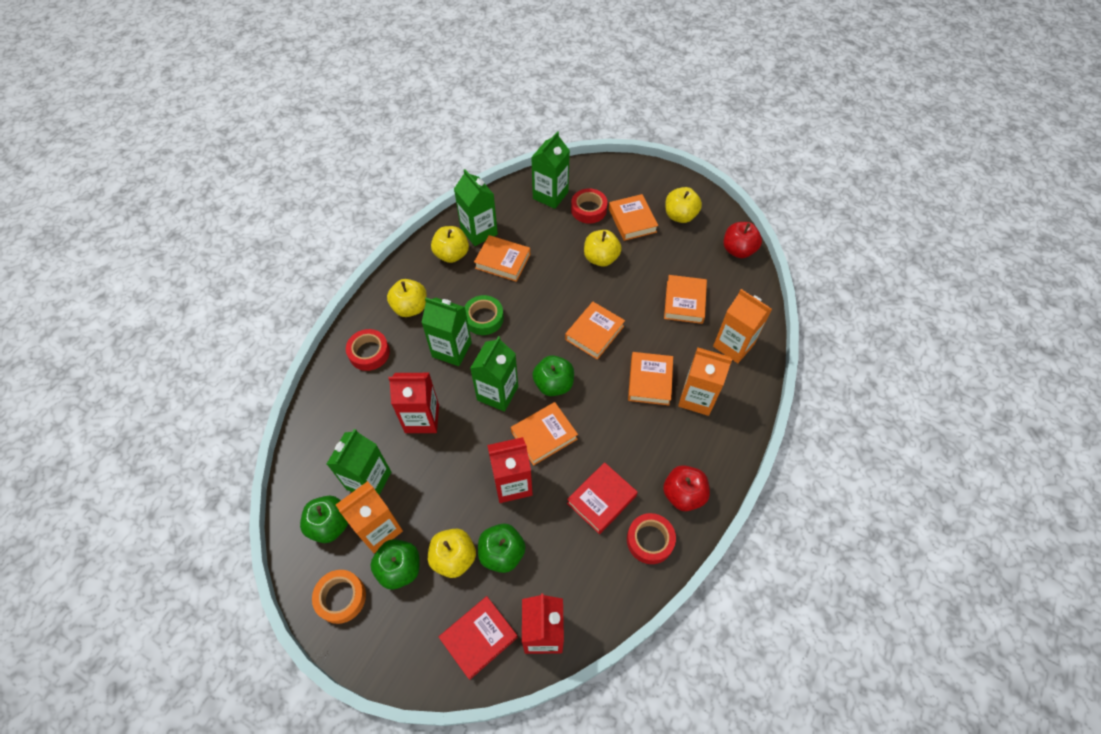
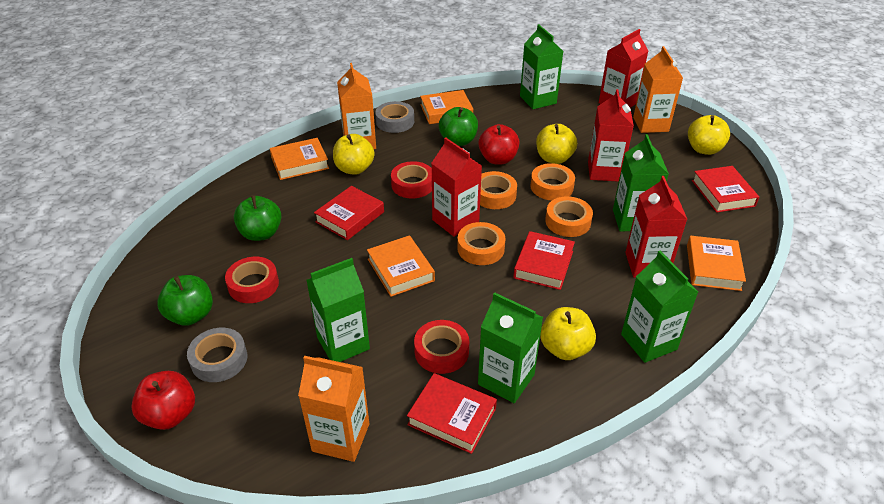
green apple: 4 -> 3
green tape: 1 -> 0
grey tape: 0 -> 2
orange book: 6 -> 4
orange tape: 1 -> 4
red book: 2 -> 4
red carton: 3 -> 4
yellow apple: 5 -> 4

